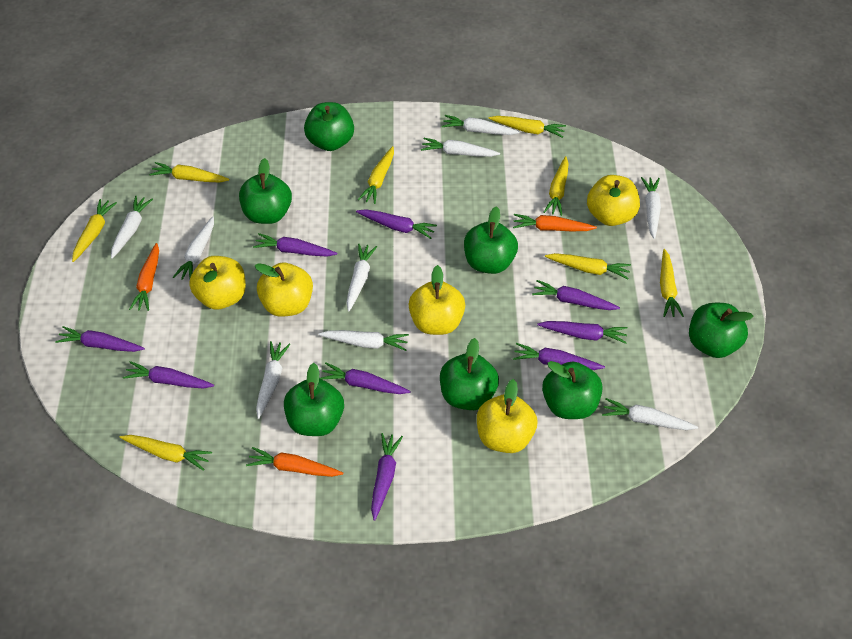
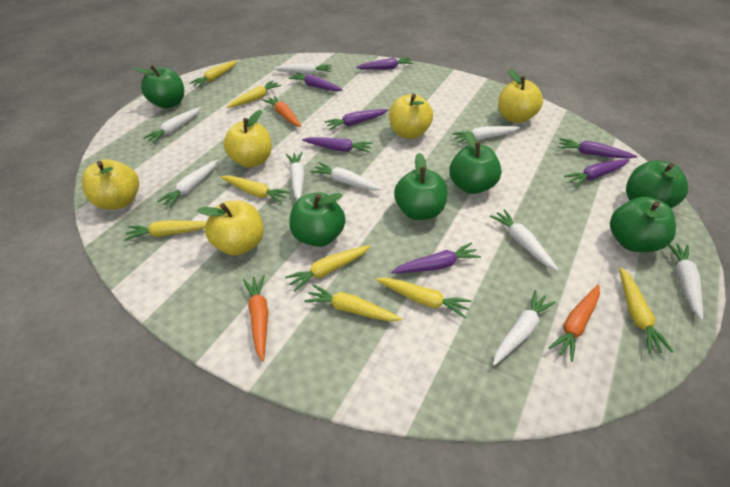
green apple: 7 -> 6
purple carrot: 9 -> 7

